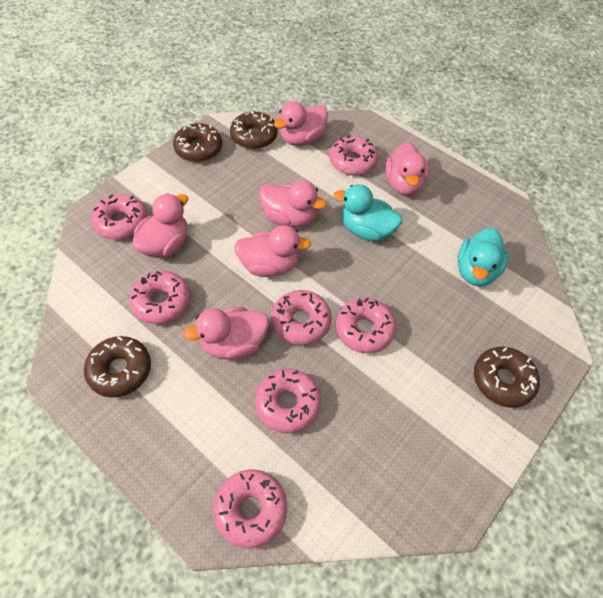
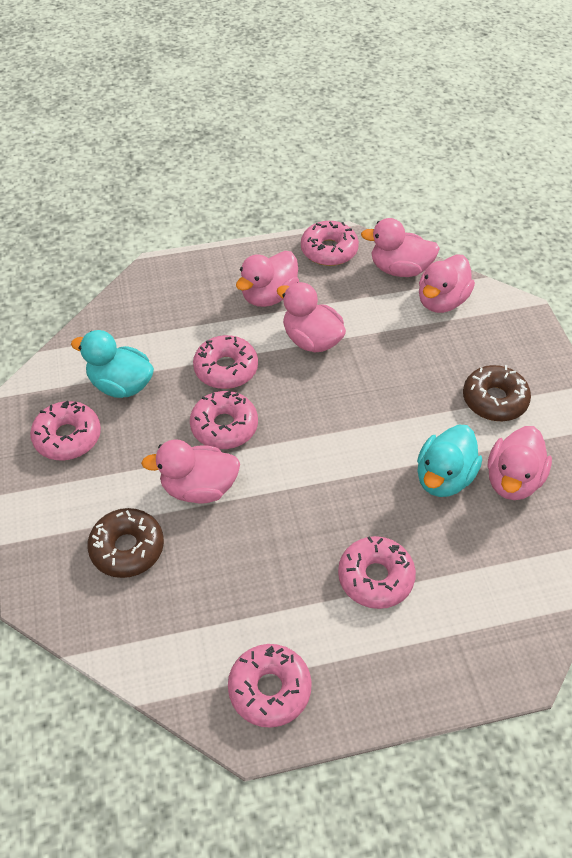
brown donut: 4 -> 2
pink donut: 7 -> 6

